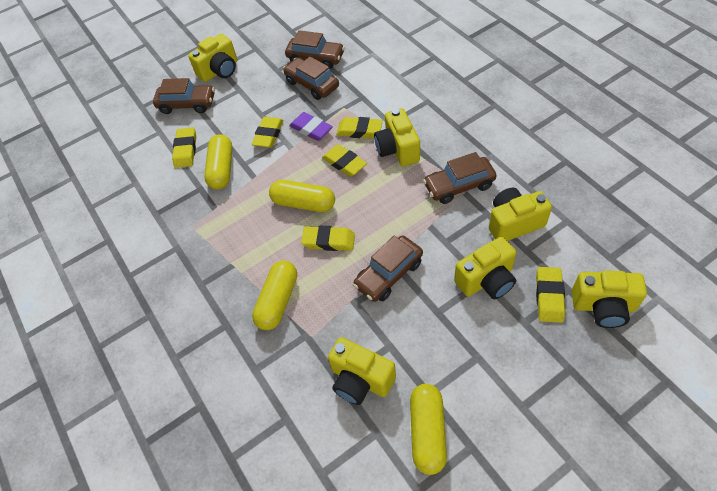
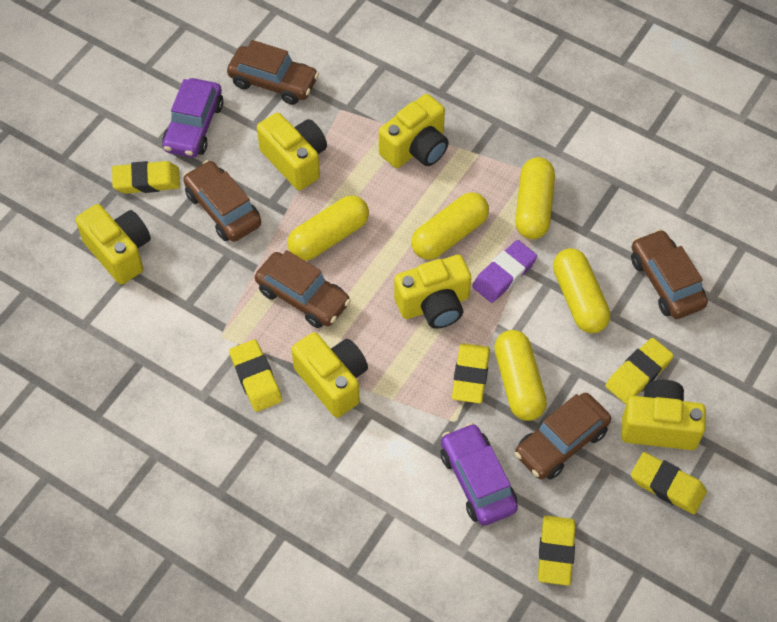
purple car: 0 -> 2
yellow capsule: 4 -> 5

